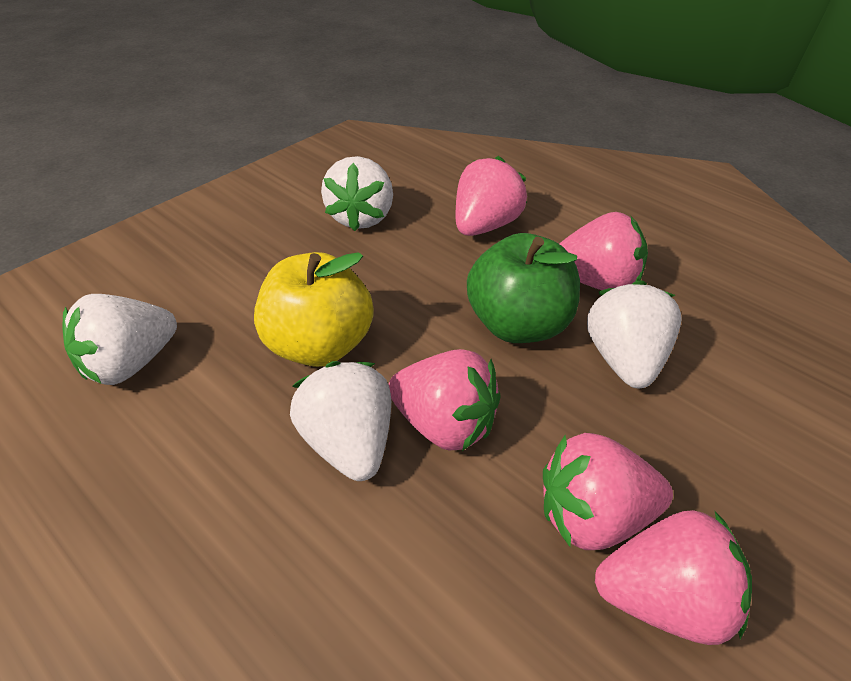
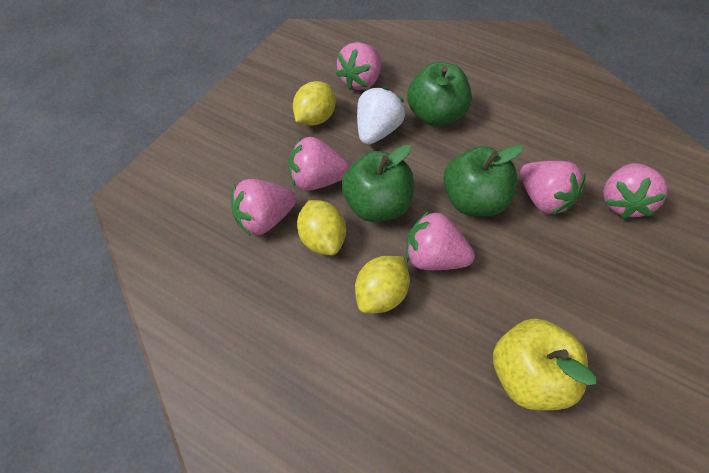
green apple: 1 -> 3
pink strawberry: 5 -> 6
white strawberry: 4 -> 1
yellow lemon: 0 -> 3

